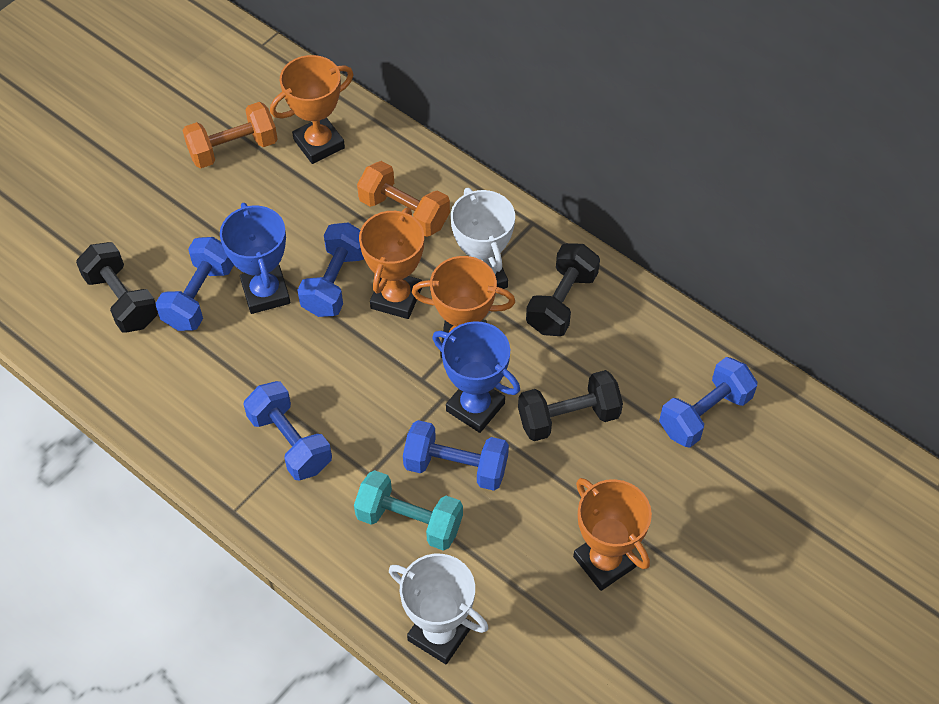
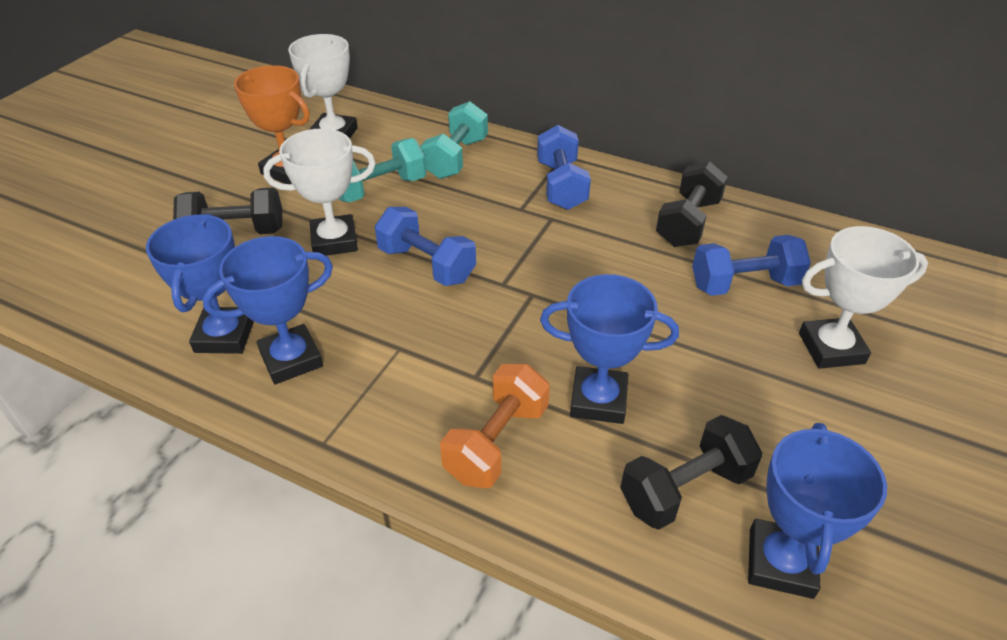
blue dumbbell: 5 -> 3
blue trophy: 2 -> 4
orange dumbbell: 2 -> 1
orange trophy: 4 -> 1
turquoise dumbbell: 1 -> 2
white trophy: 2 -> 3

